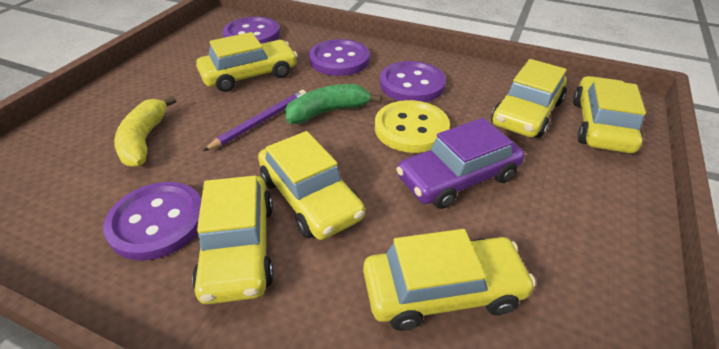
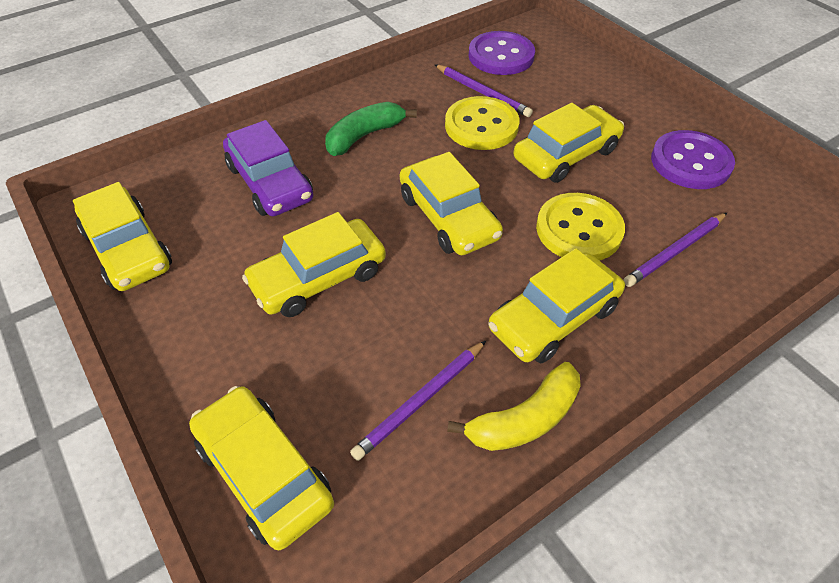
purple button: 4 -> 2
purple pencil: 1 -> 3
yellow button: 1 -> 2

